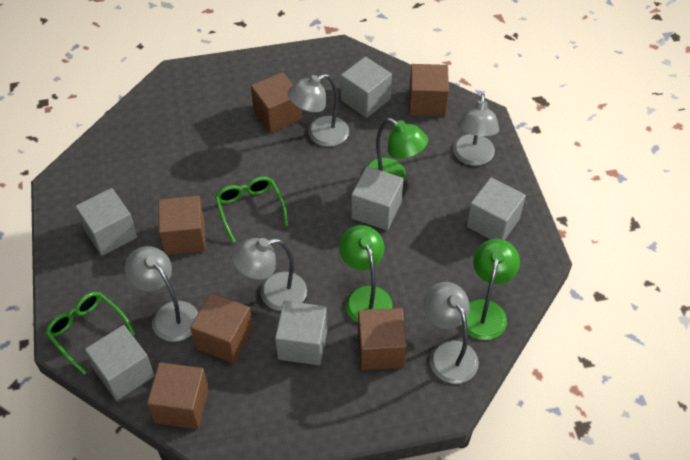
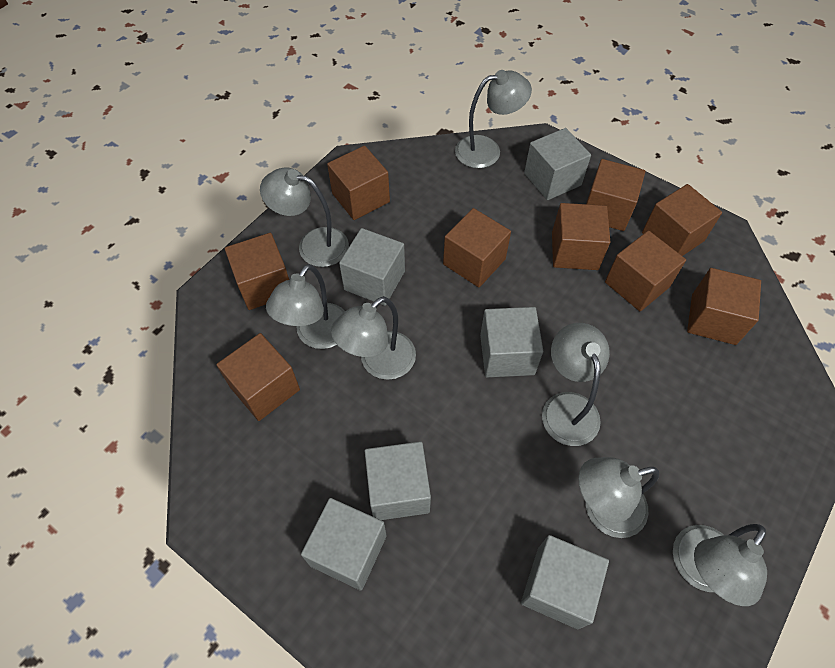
brown cube: 6 -> 9
green glasses: 2 -> 0
green lamp: 3 -> 0
grey lamp: 5 -> 7

